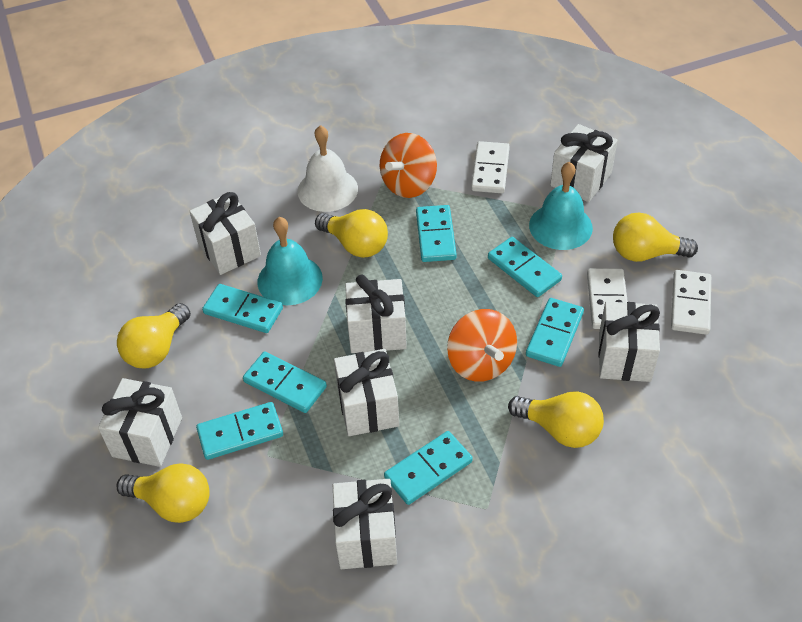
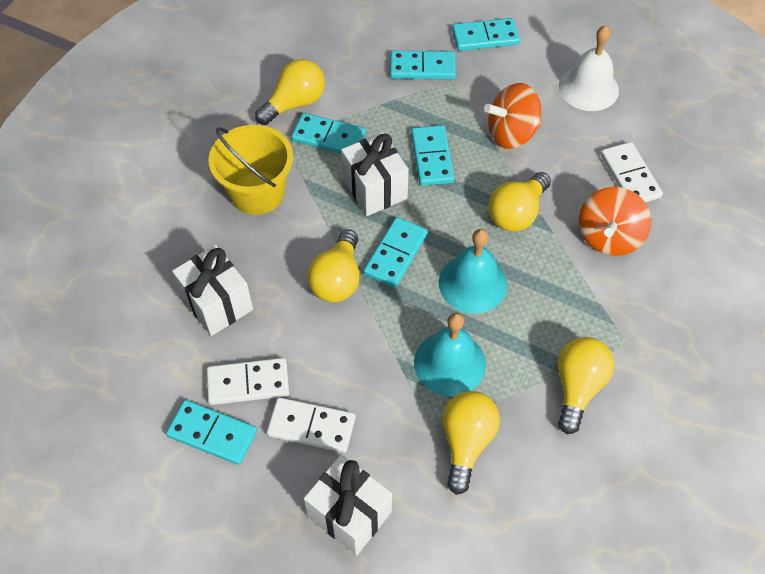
turquoise domino: 7 -> 6
white gift: 7 -> 3
yellow bucket: 0 -> 1

